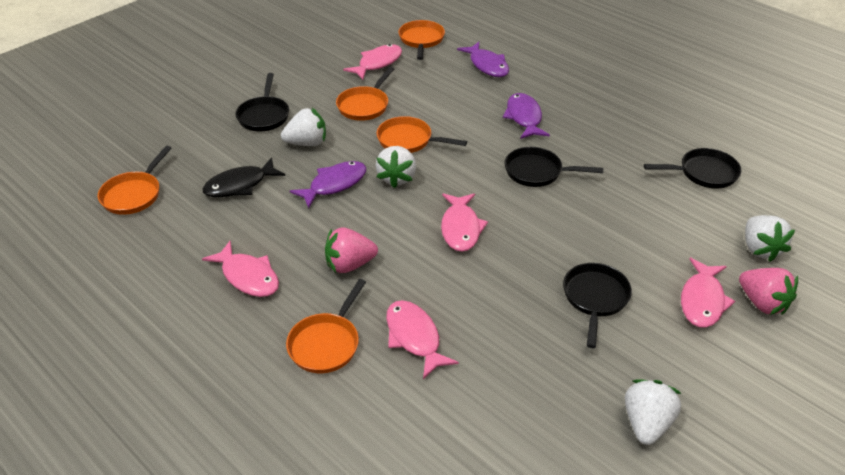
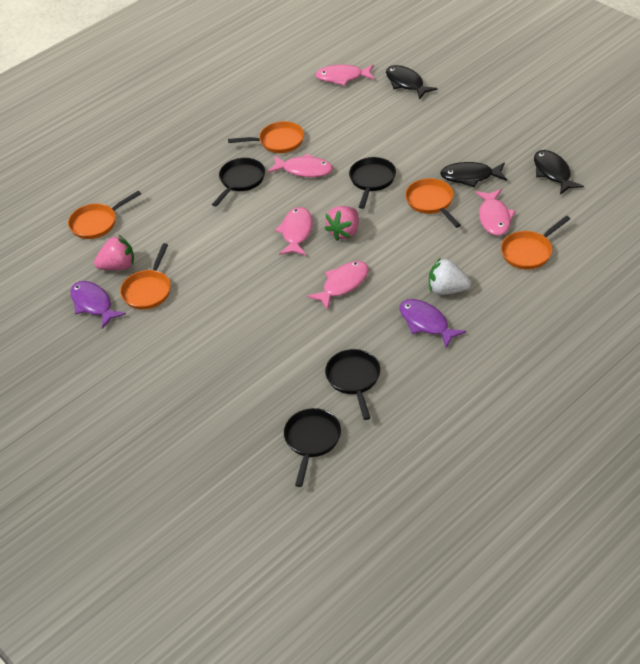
black fish: 1 -> 3
purple fish: 3 -> 2
white strawberry: 4 -> 1

